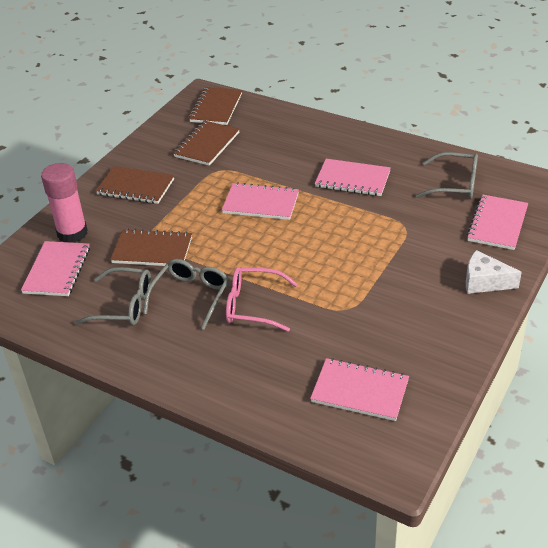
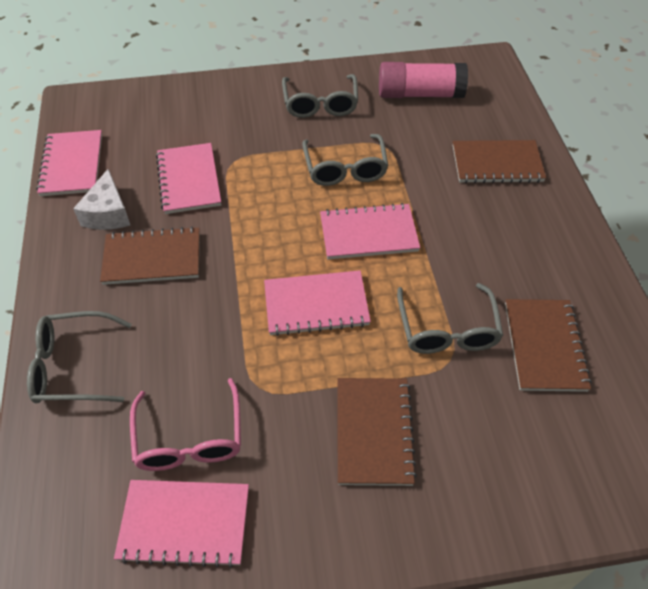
grey glasses: 3 -> 4

